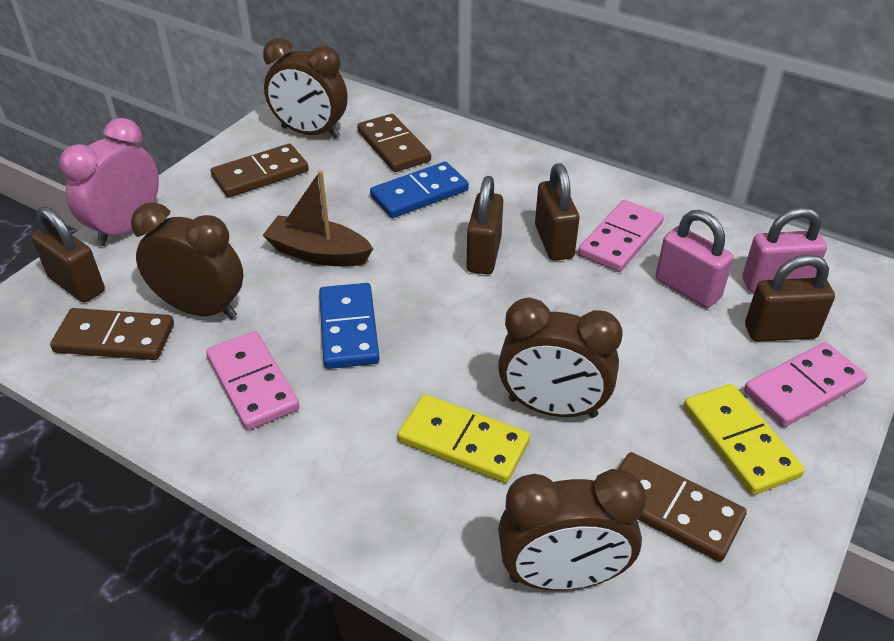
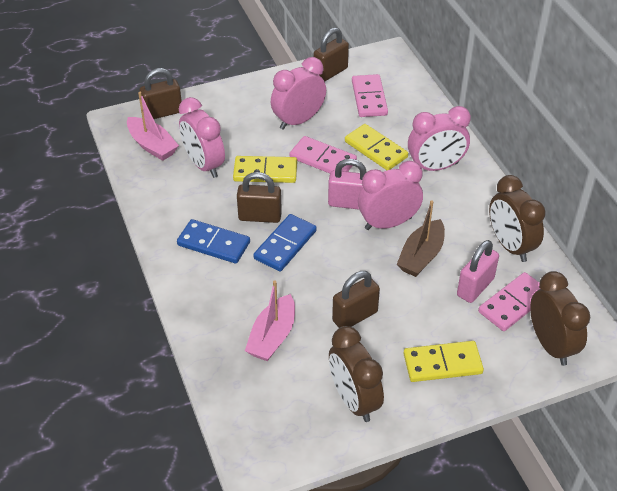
brown clock: 4 -> 3
brown domino: 4 -> 0
pink boat: 0 -> 2
pink clock: 1 -> 4
yellow domino: 2 -> 3

